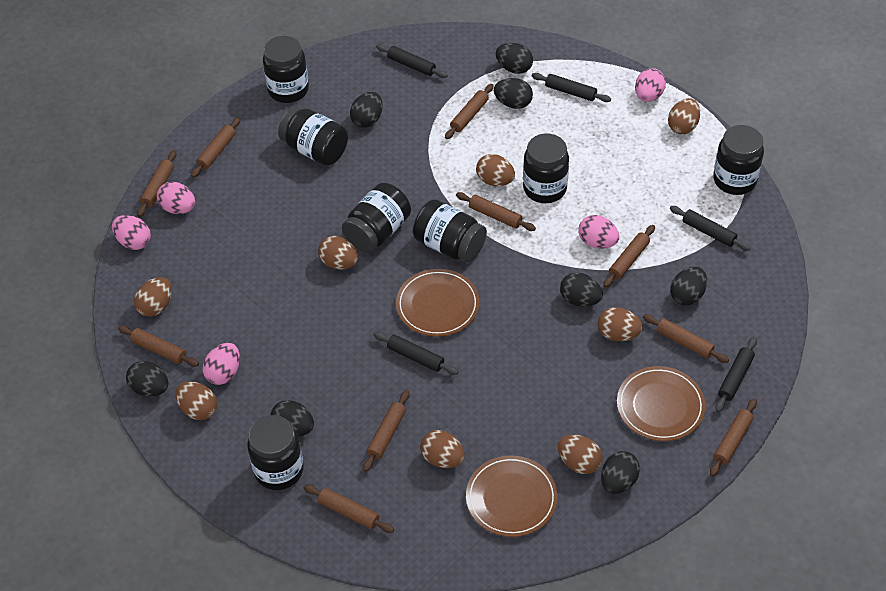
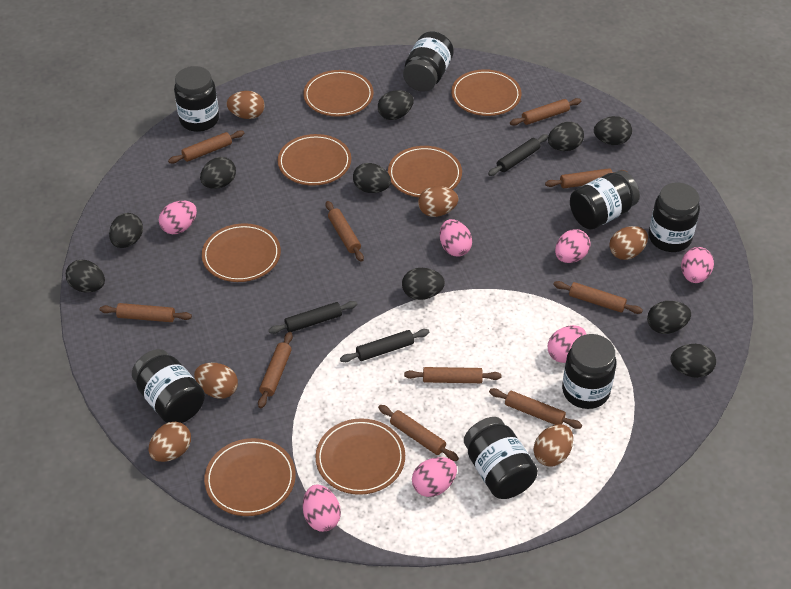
black egg: 8 -> 10
black rolling pin: 5 -> 3
brown egg: 8 -> 6
brown plate: 3 -> 7
pink egg: 5 -> 7

